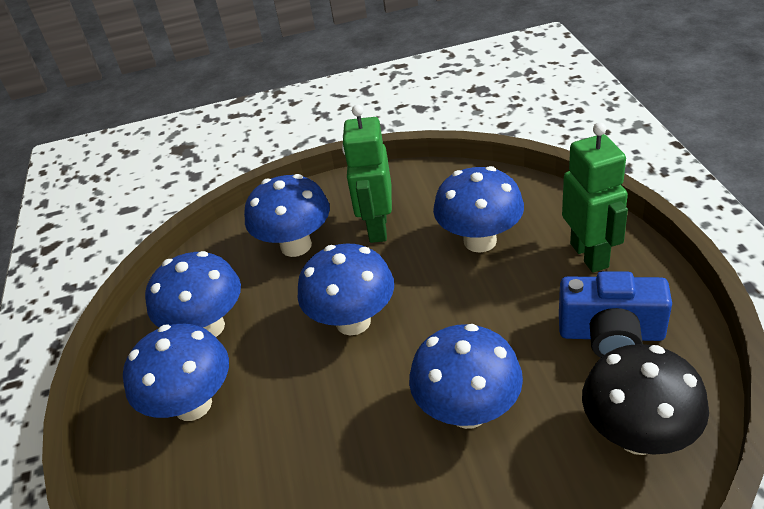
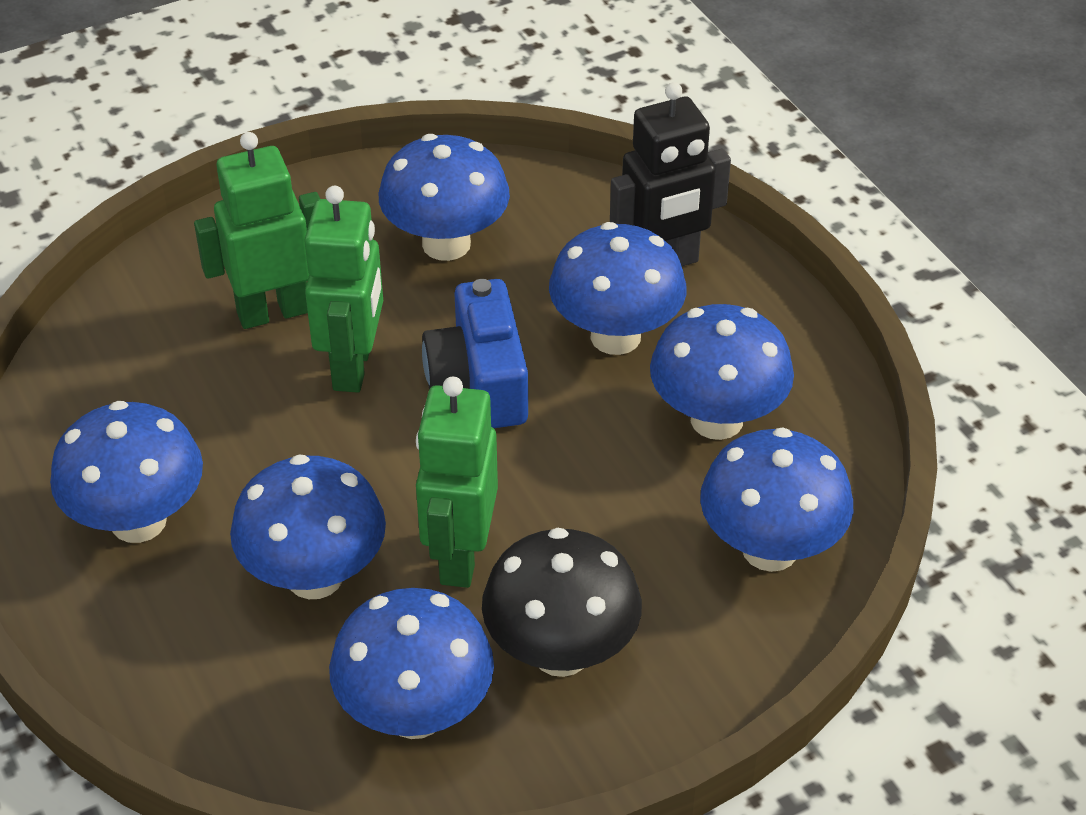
black robot: 0 -> 1
blue mushroom: 6 -> 7
green robot: 2 -> 3

